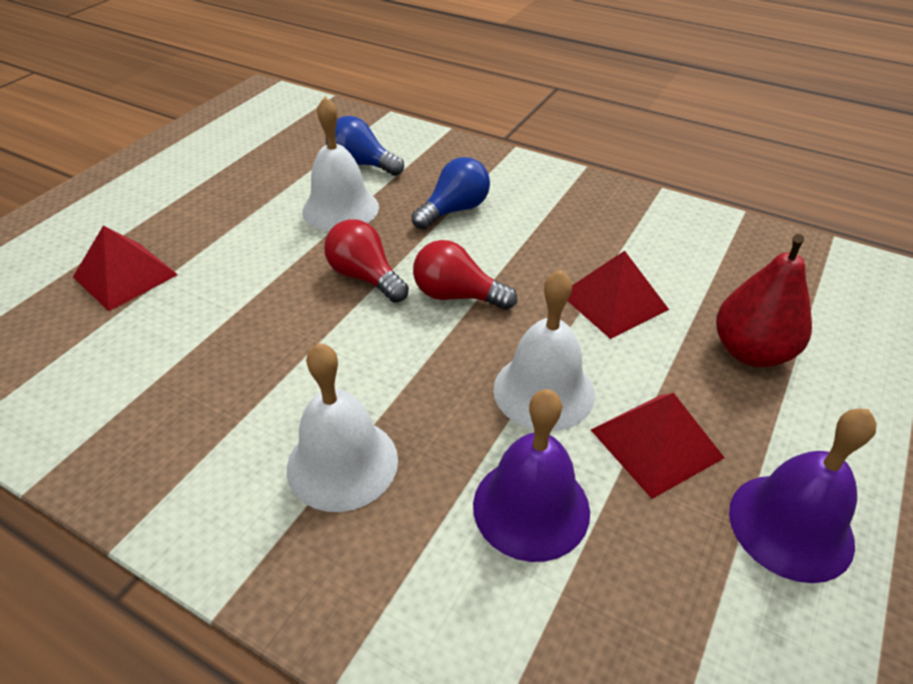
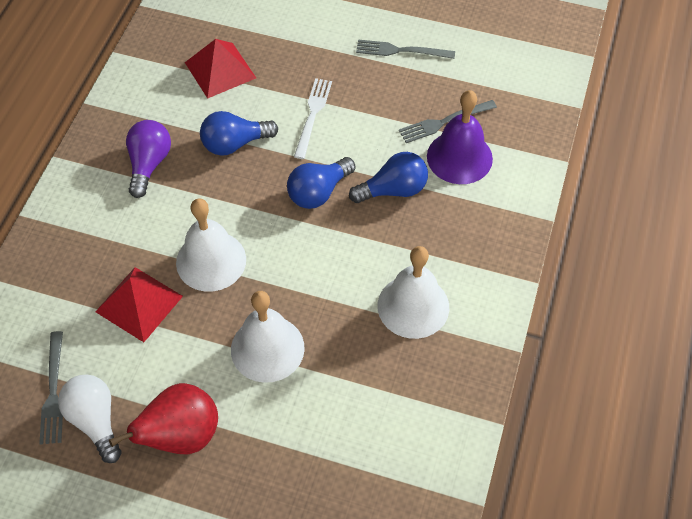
blue light bulb: 2 -> 3
grey fork: 0 -> 3
purple bell: 2 -> 1
purple light bulb: 0 -> 1
red light bulb: 2 -> 0
red pyramid: 3 -> 2
white fork: 0 -> 1
white light bulb: 0 -> 1

